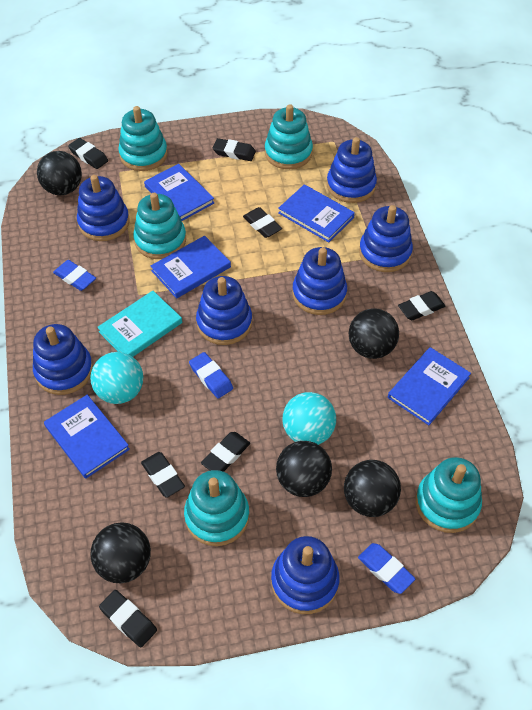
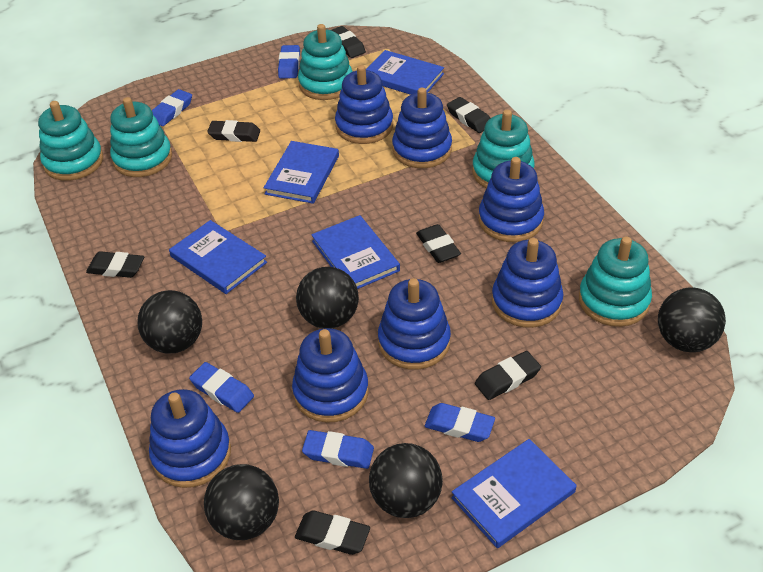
blue eraser: 3 -> 5
turquoise ball: 2 -> 0
turquoise book: 1 -> 0

